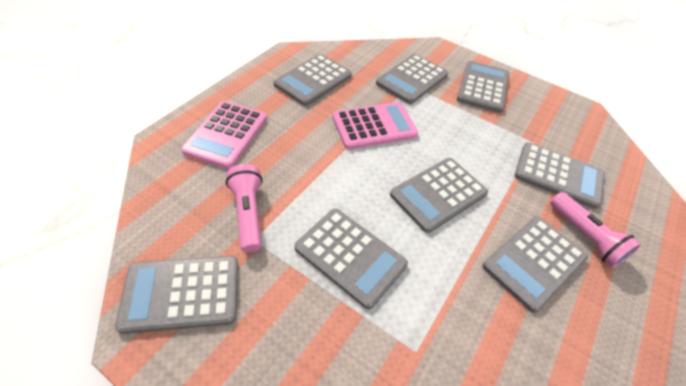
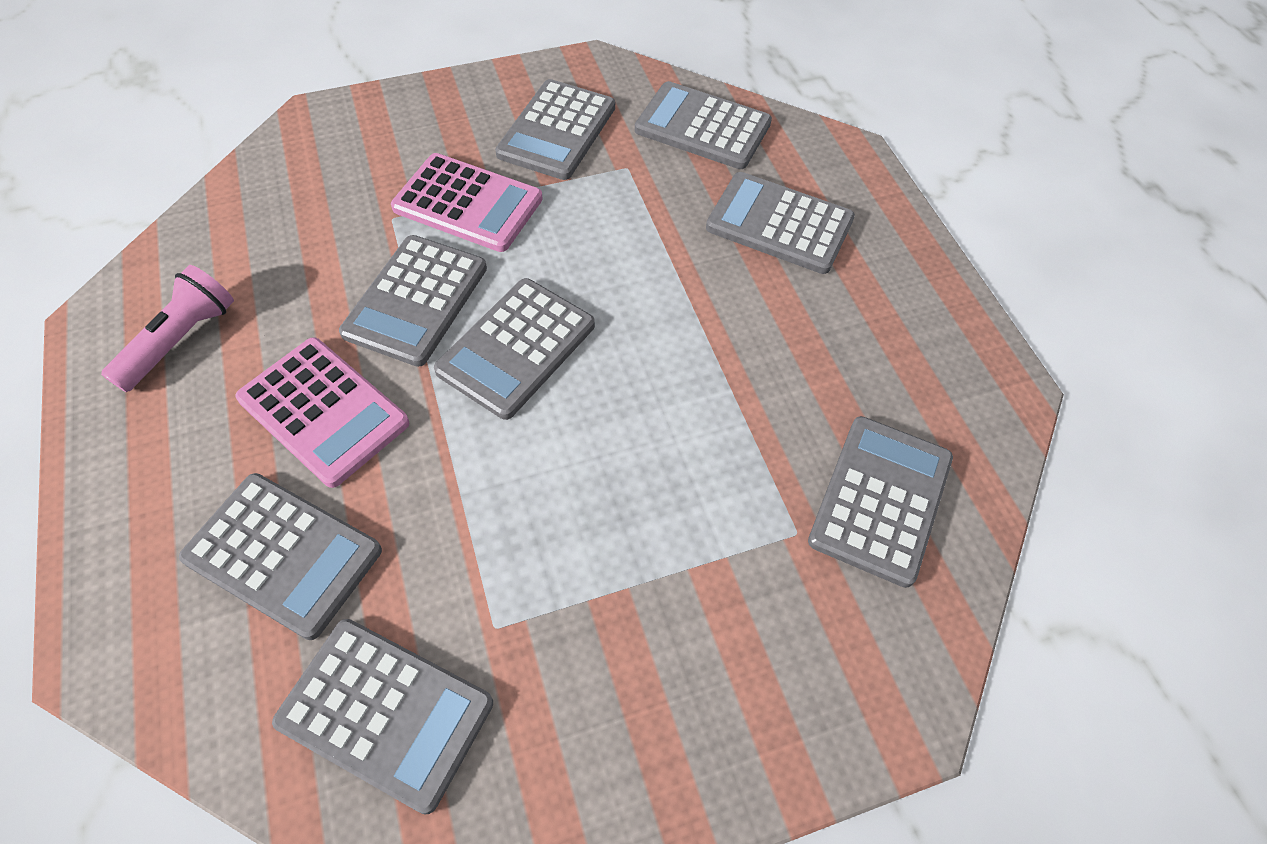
pink flashlight: 2 -> 1

